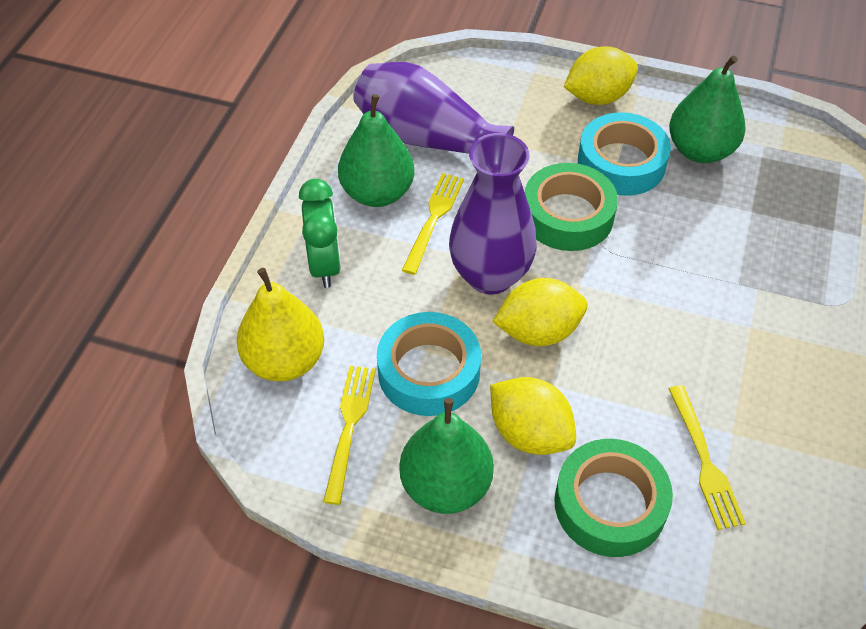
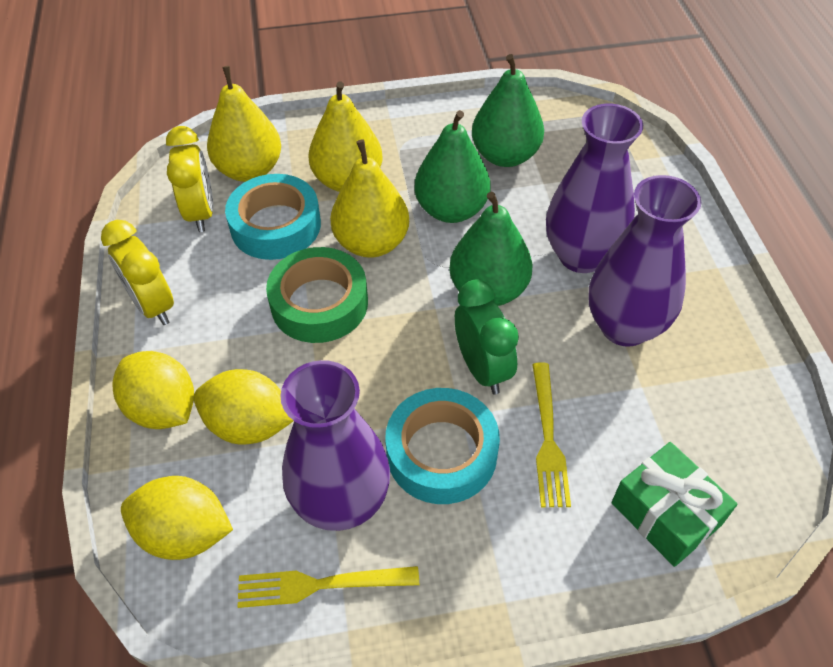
green gift: 0 -> 1
green tape: 2 -> 1
purple vase: 2 -> 3
yellow clock: 0 -> 2
yellow fork: 3 -> 2
yellow pear: 1 -> 3

